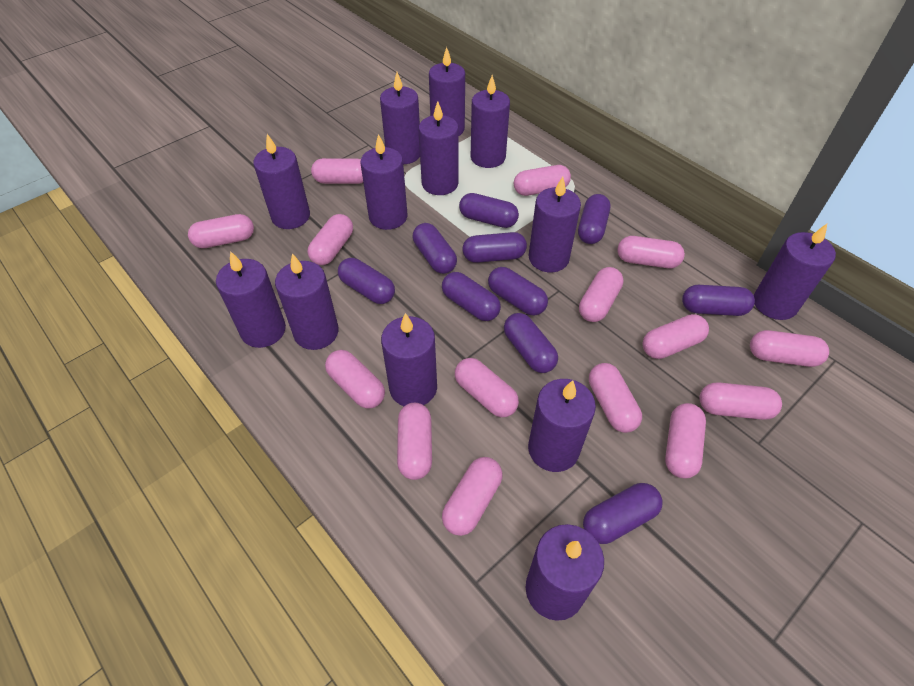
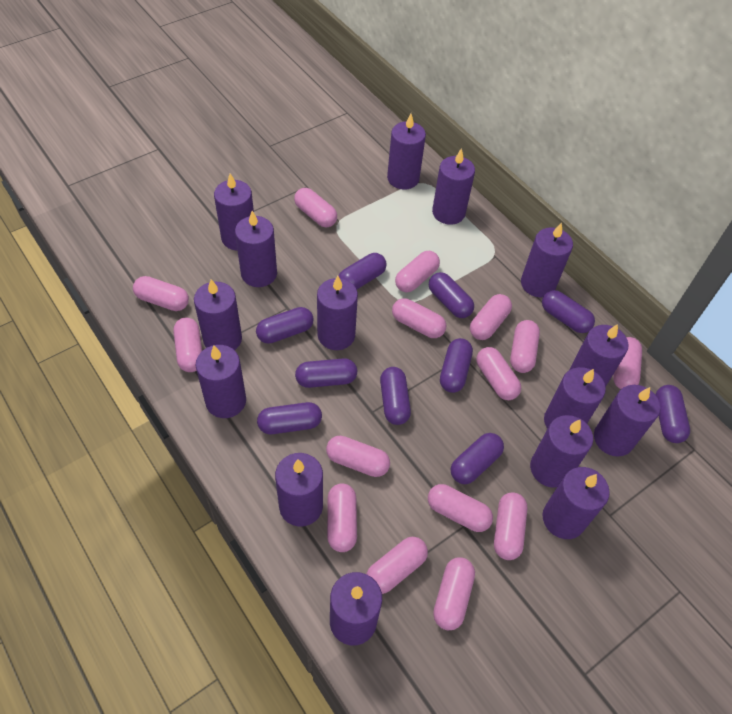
purple candle: 13 -> 15

